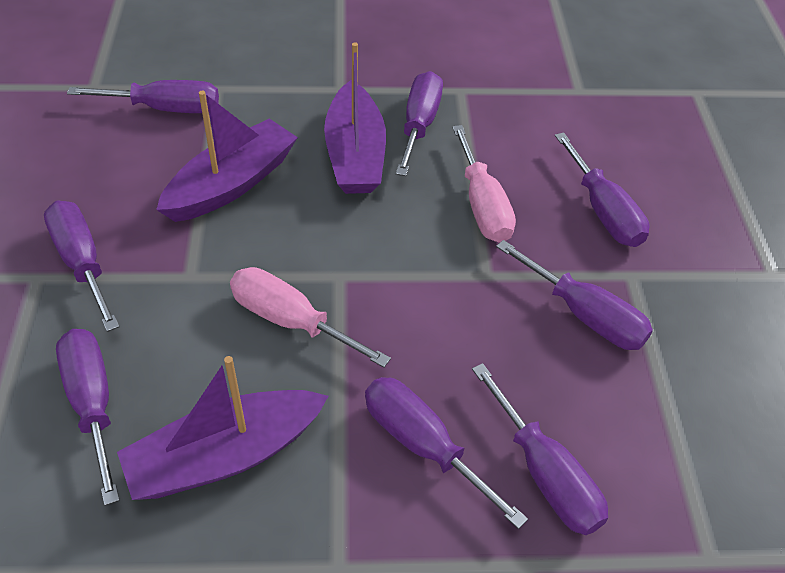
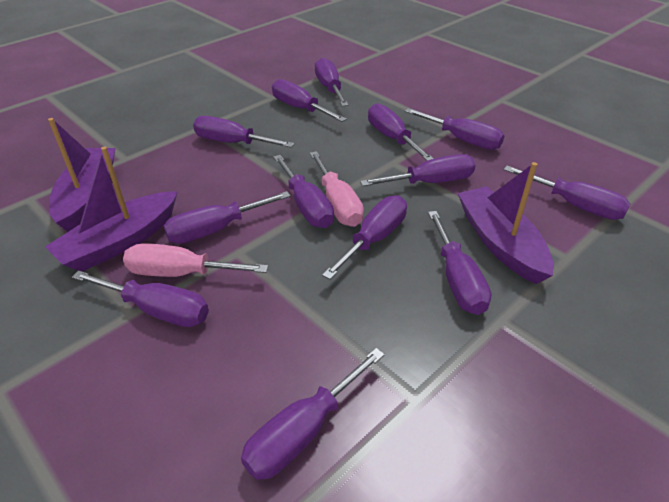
purple screwdriver: 8 -> 13

